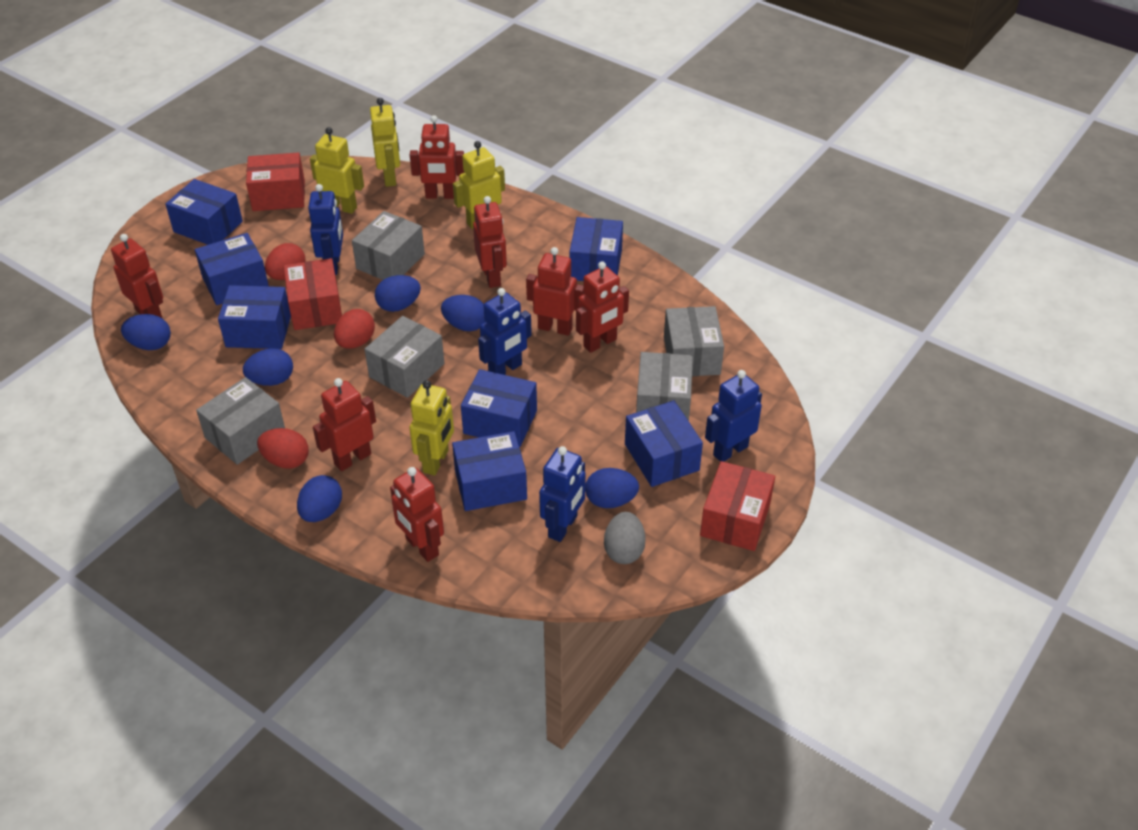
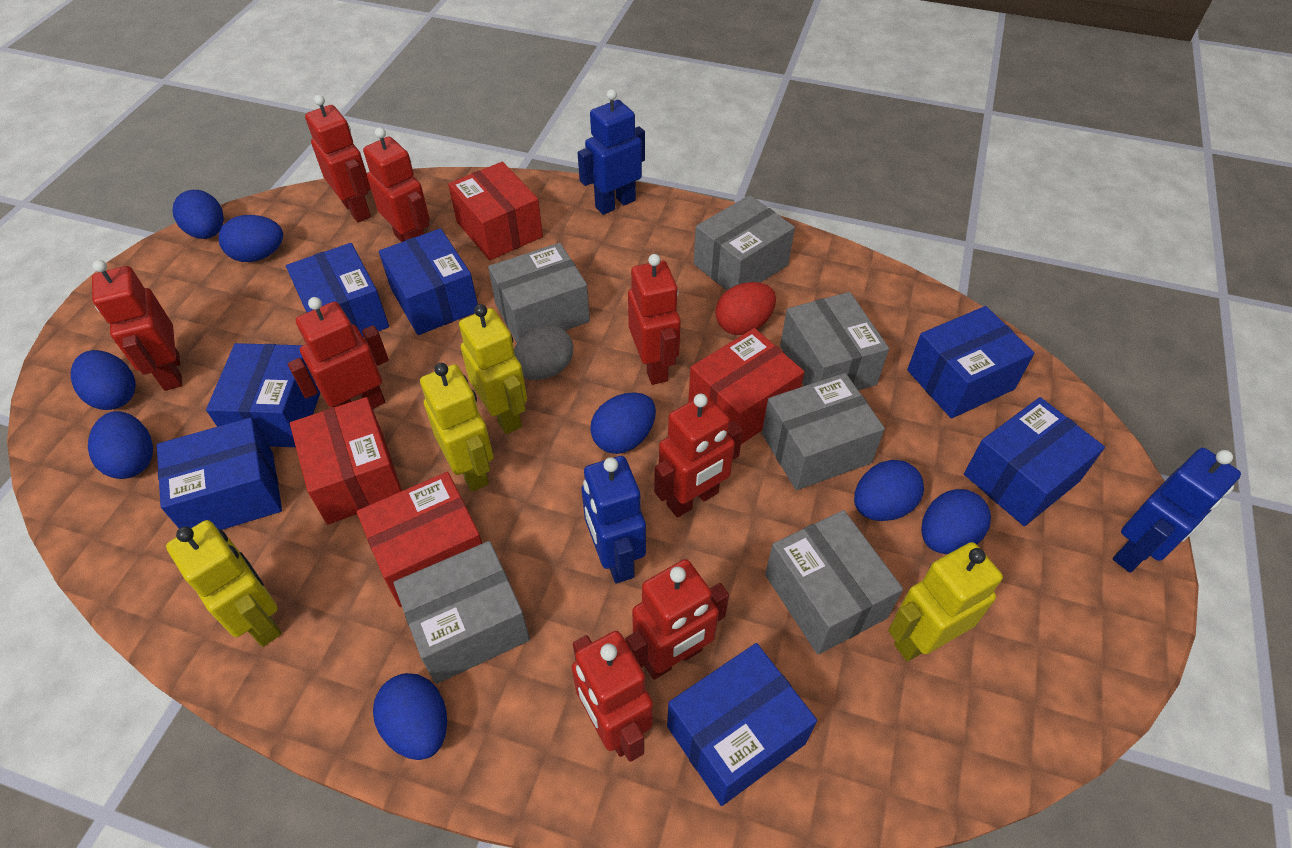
blue egg: 6 -> 8
blue robot: 4 -> 3
grey box: 5 -> 6
red box: 3 -> 4
red egg: 3 -> 1
red robot: 7 -> 8

